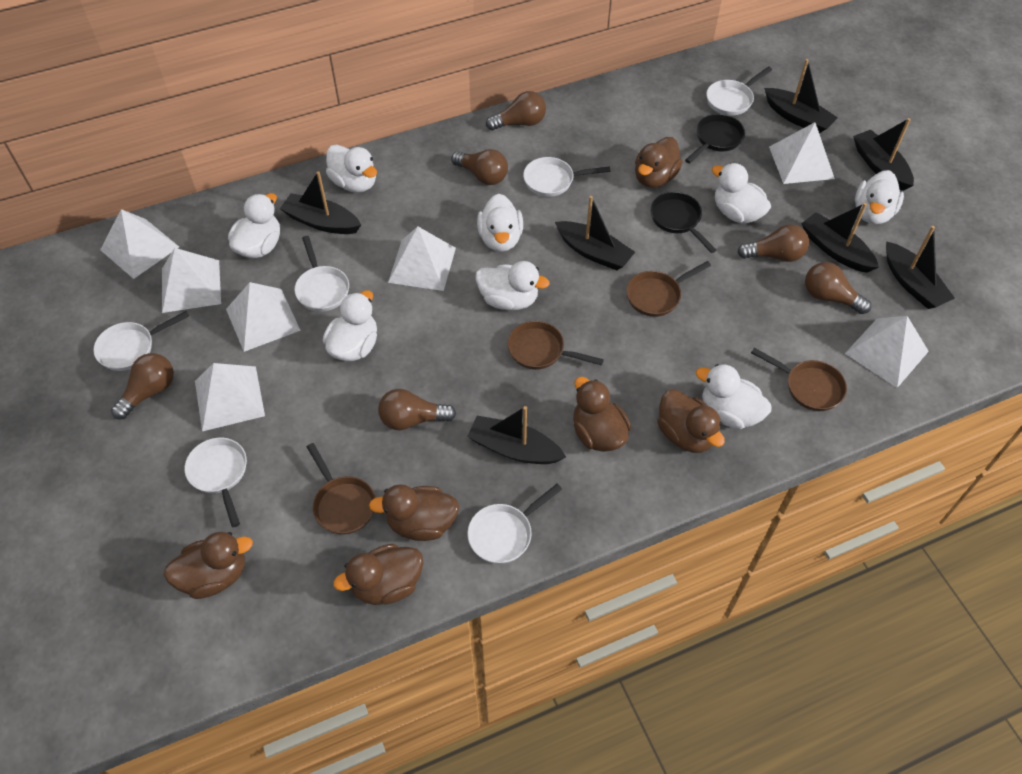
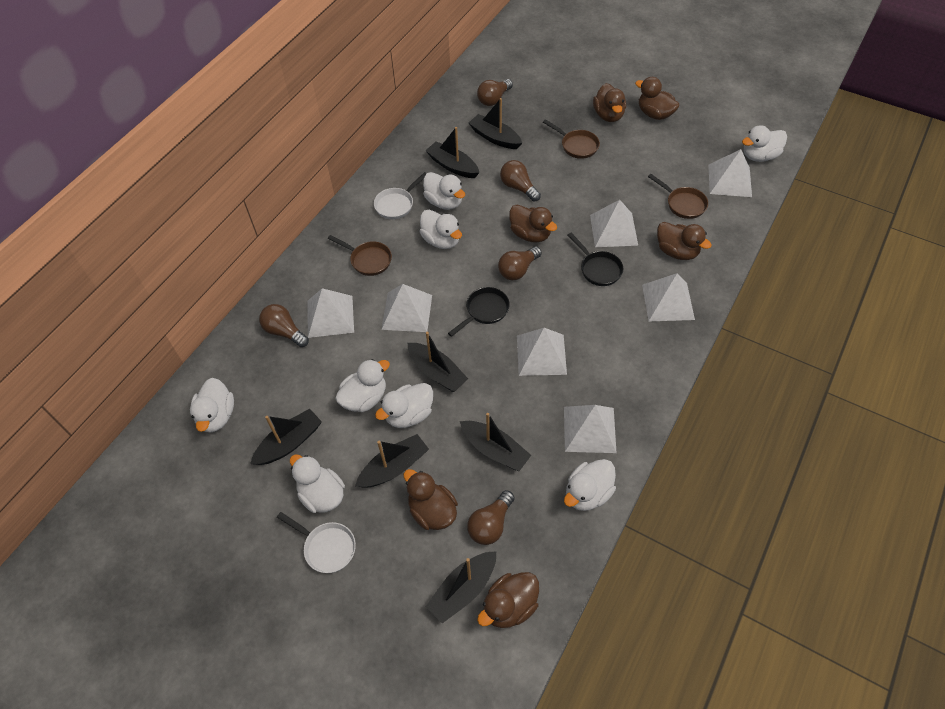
brown light bulb: 6 -> 5
brown pan: 4 -> 3
white pan: 6 -> 2

